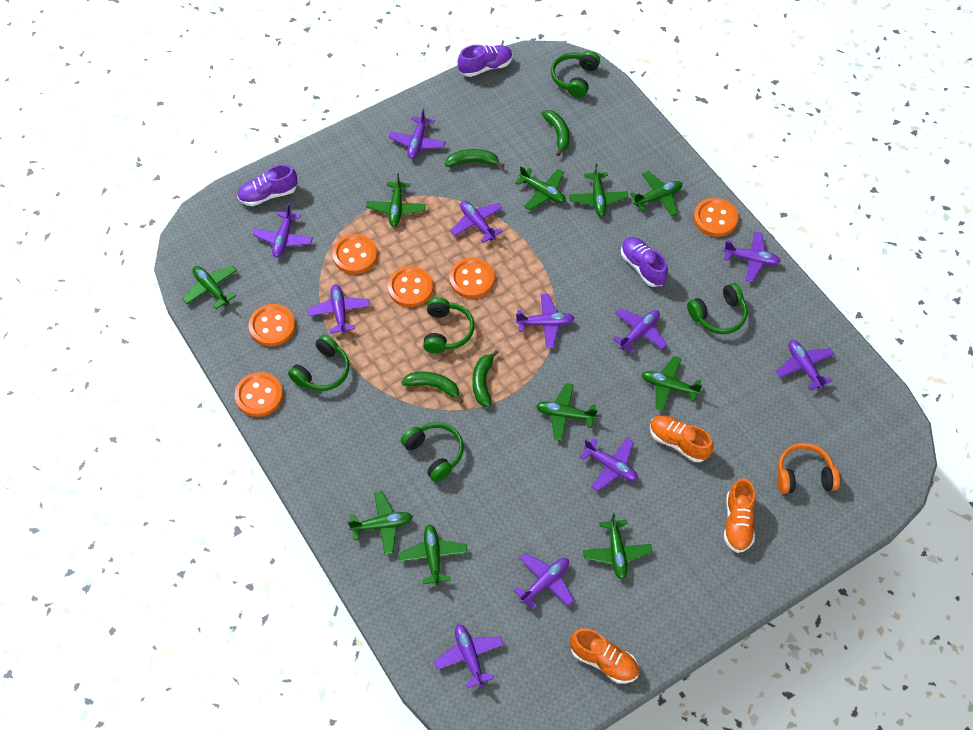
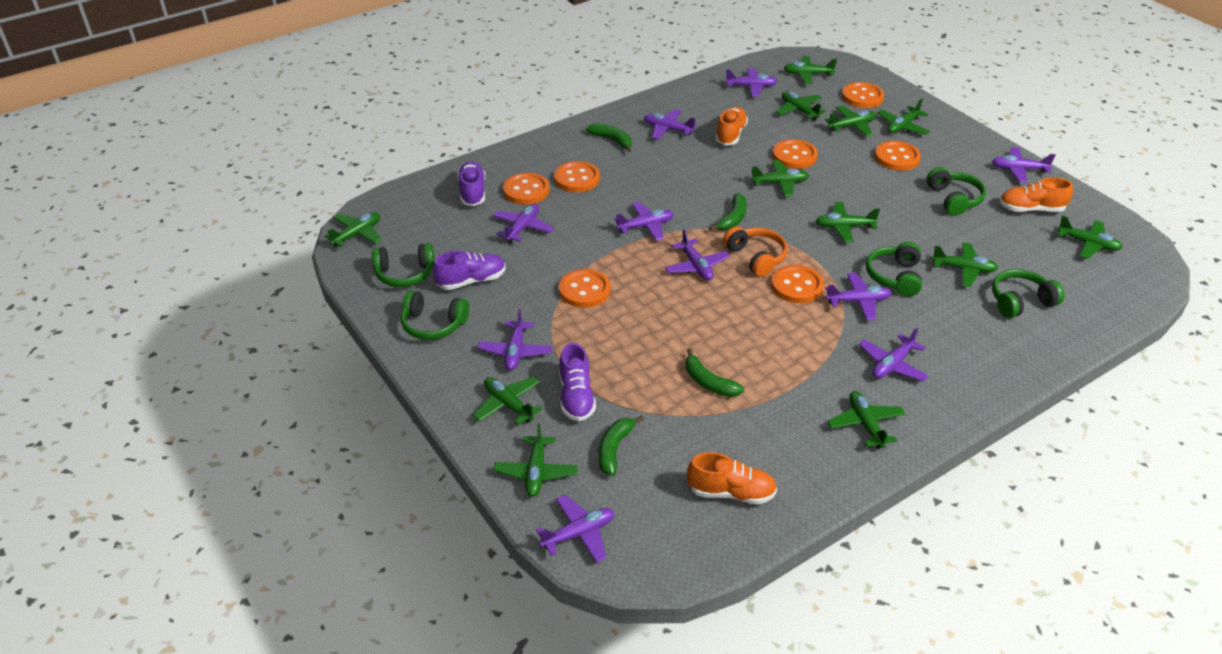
green plane: 10 -> 12
orange button: 6 -> 7
purple plane: 11 -> 10

